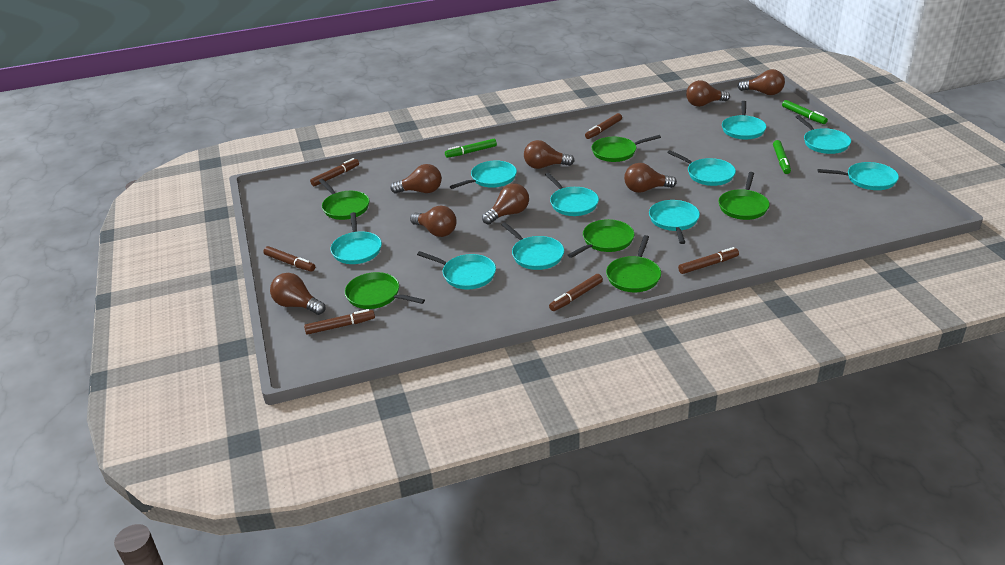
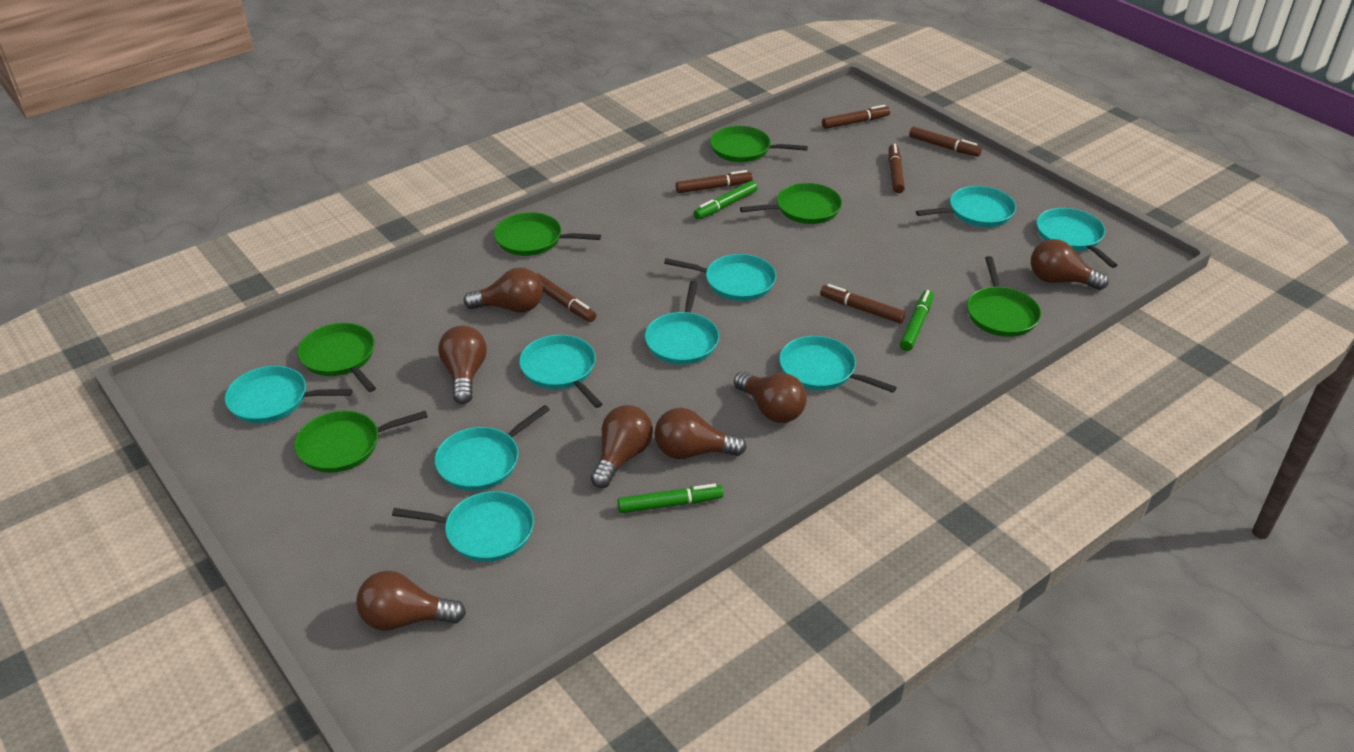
brown light bulb: 8 -> 7
turquoise pan: 10 -> 9

